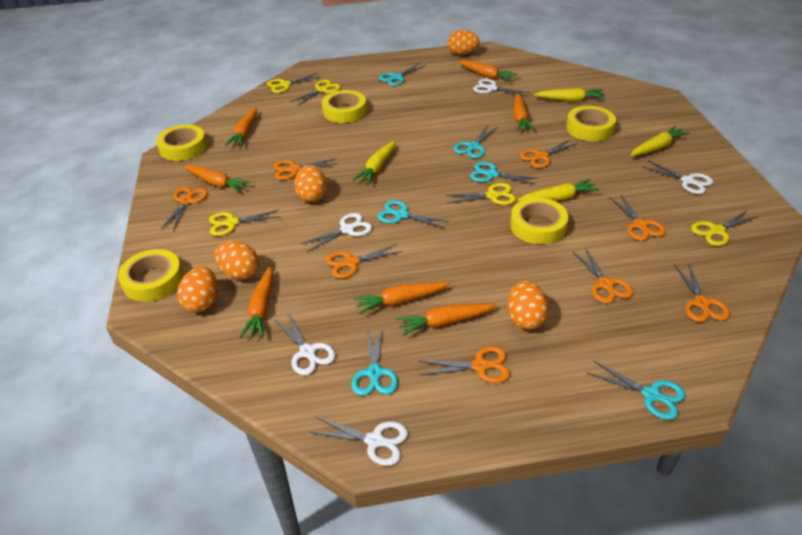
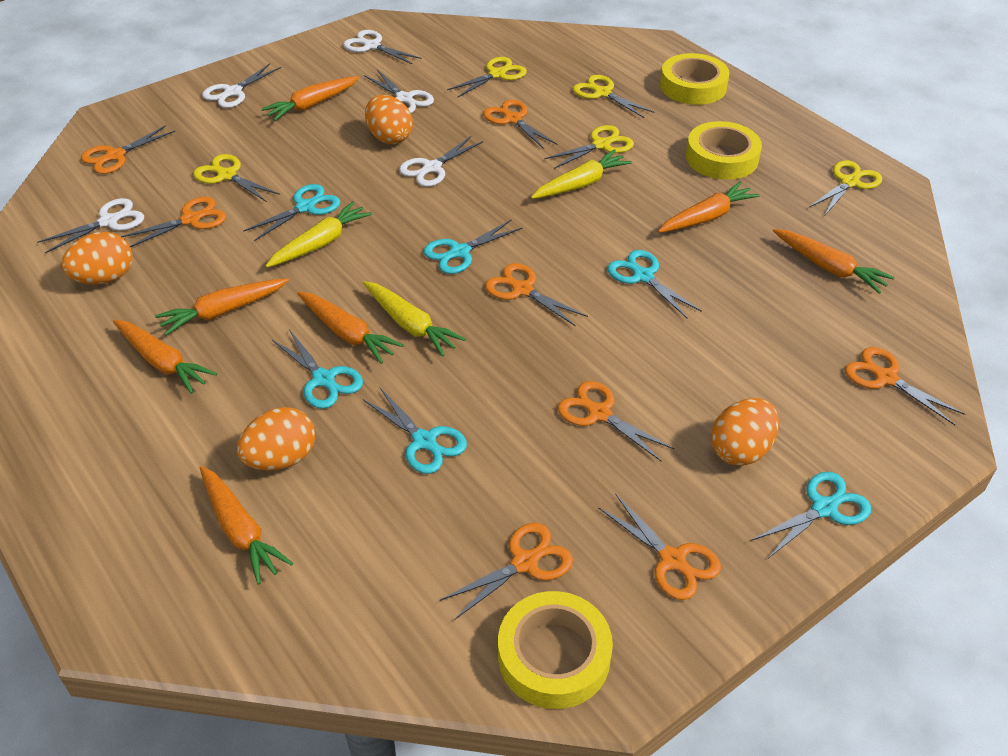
orange egg: 5 -> 4
yellow carrot: 4 -> 3
yellow tape: 5 -> 3

